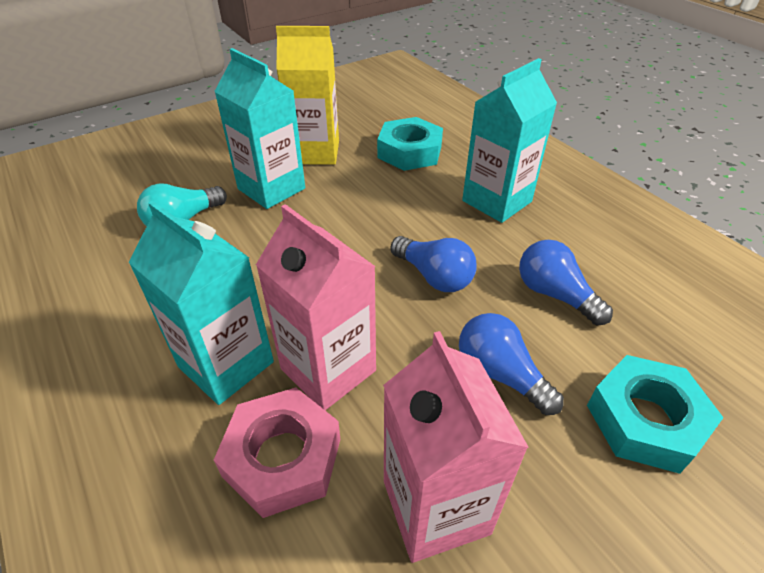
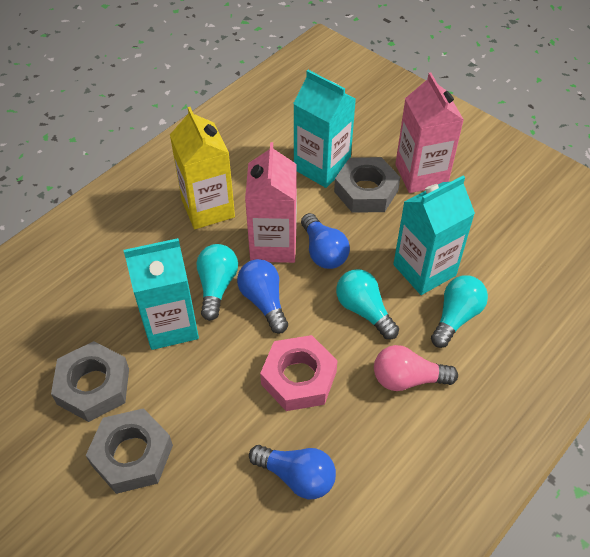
grey nut: 0 -> 3
pink light bulb: 0 -> 1
turquoise light bulb: 1 -> 3
turquoise nut: 2 -> 0

